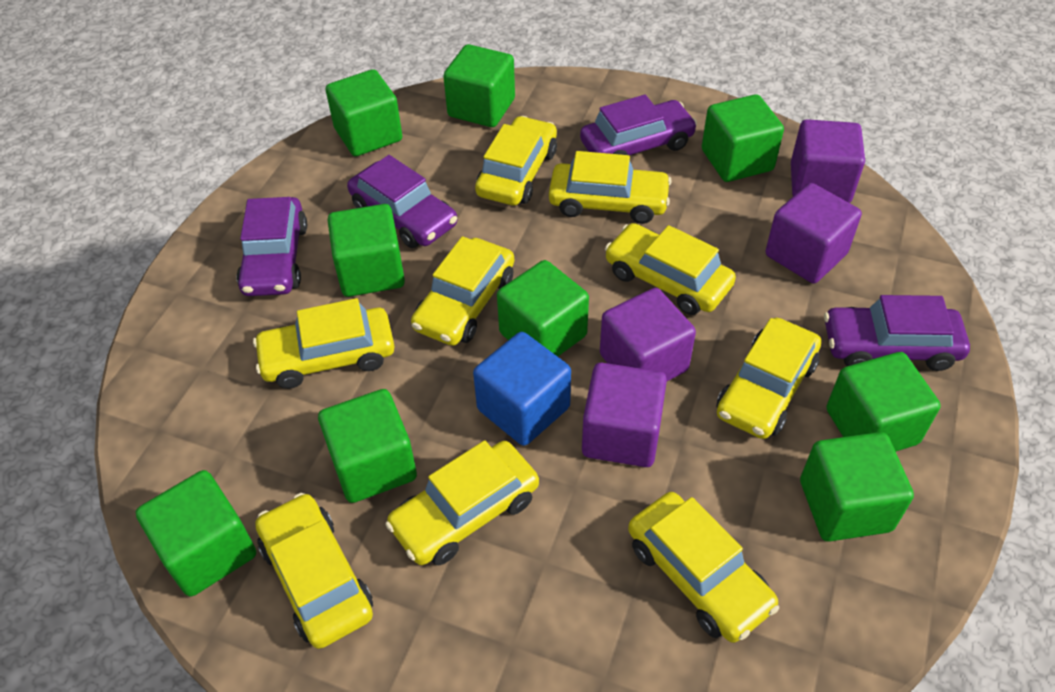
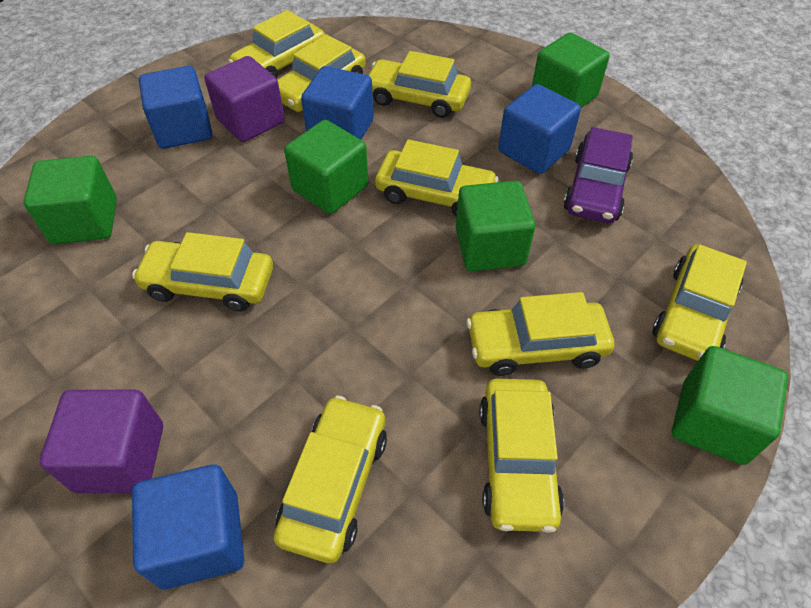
blue cube: 1 -> 4
green cube: 9 -> 5
purple car: 4 -> 1
purple cube: 4 -> 2

